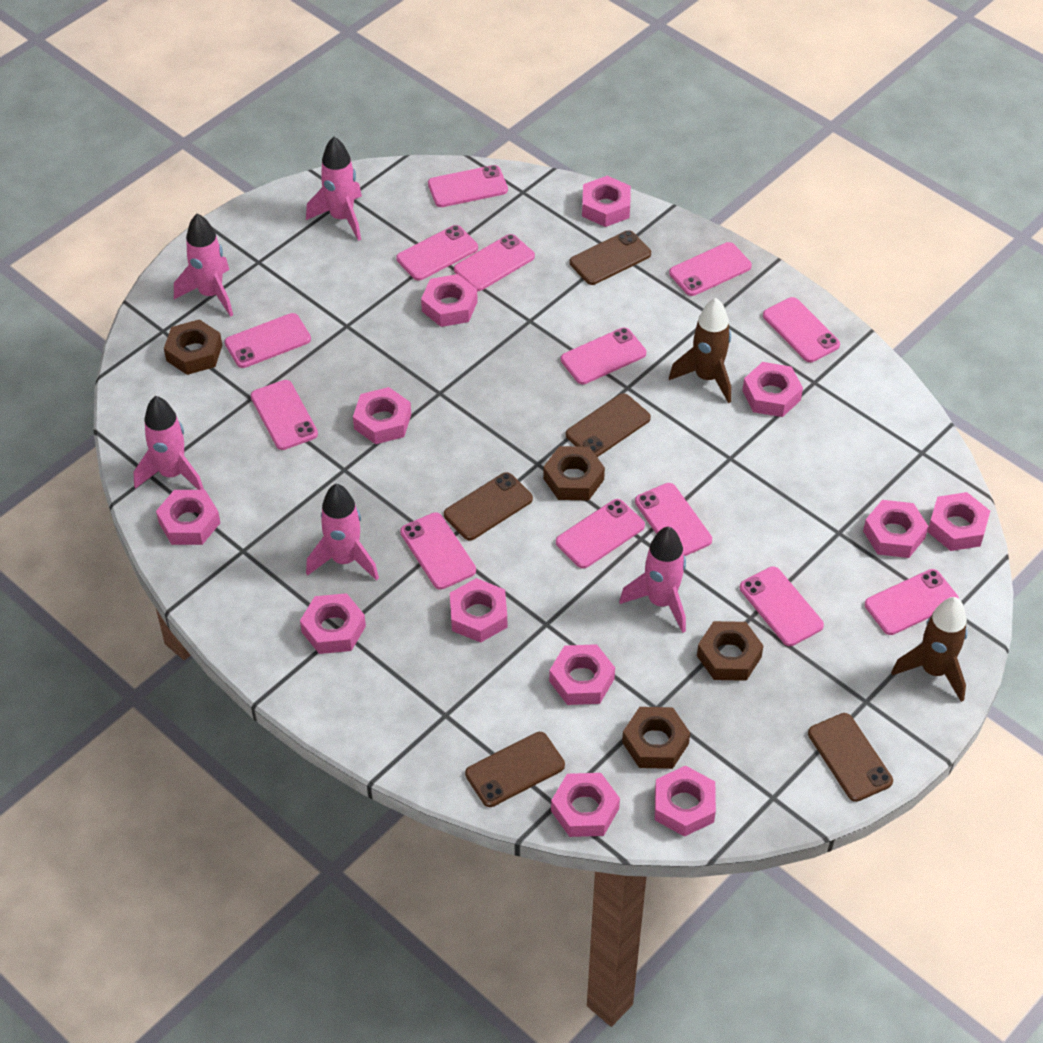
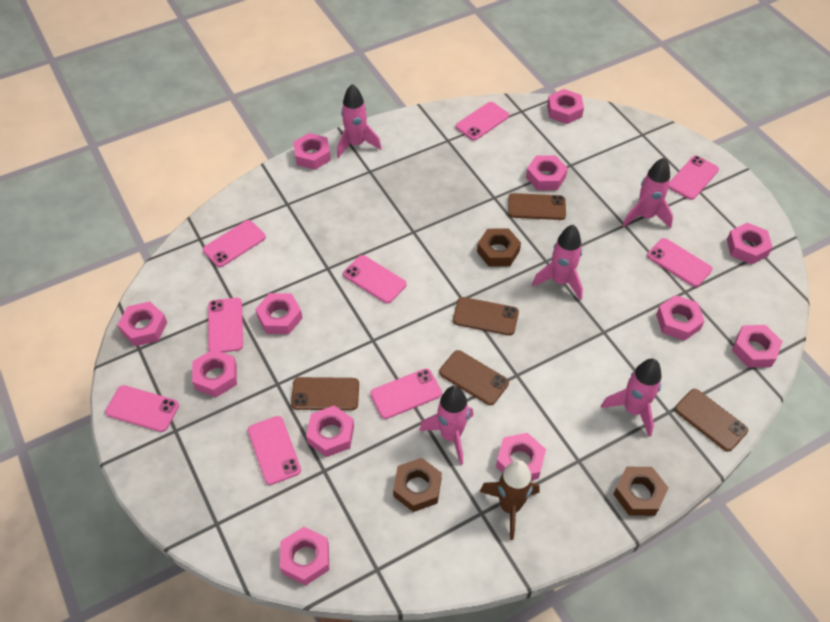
brown nut: 4 -> 3
brown rocket: 2 -> 1
pink phone: 13 -> 9

